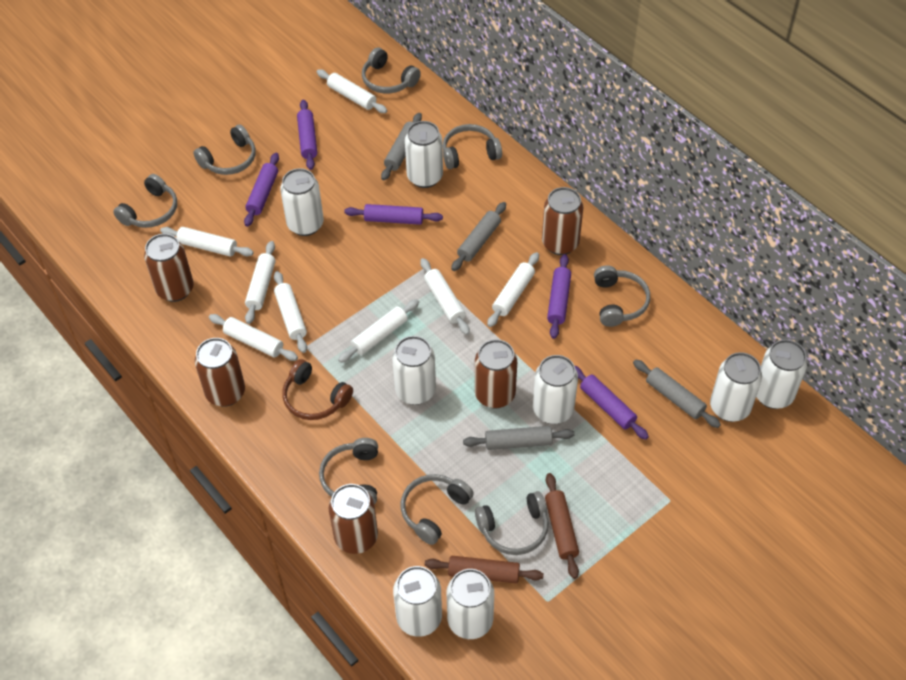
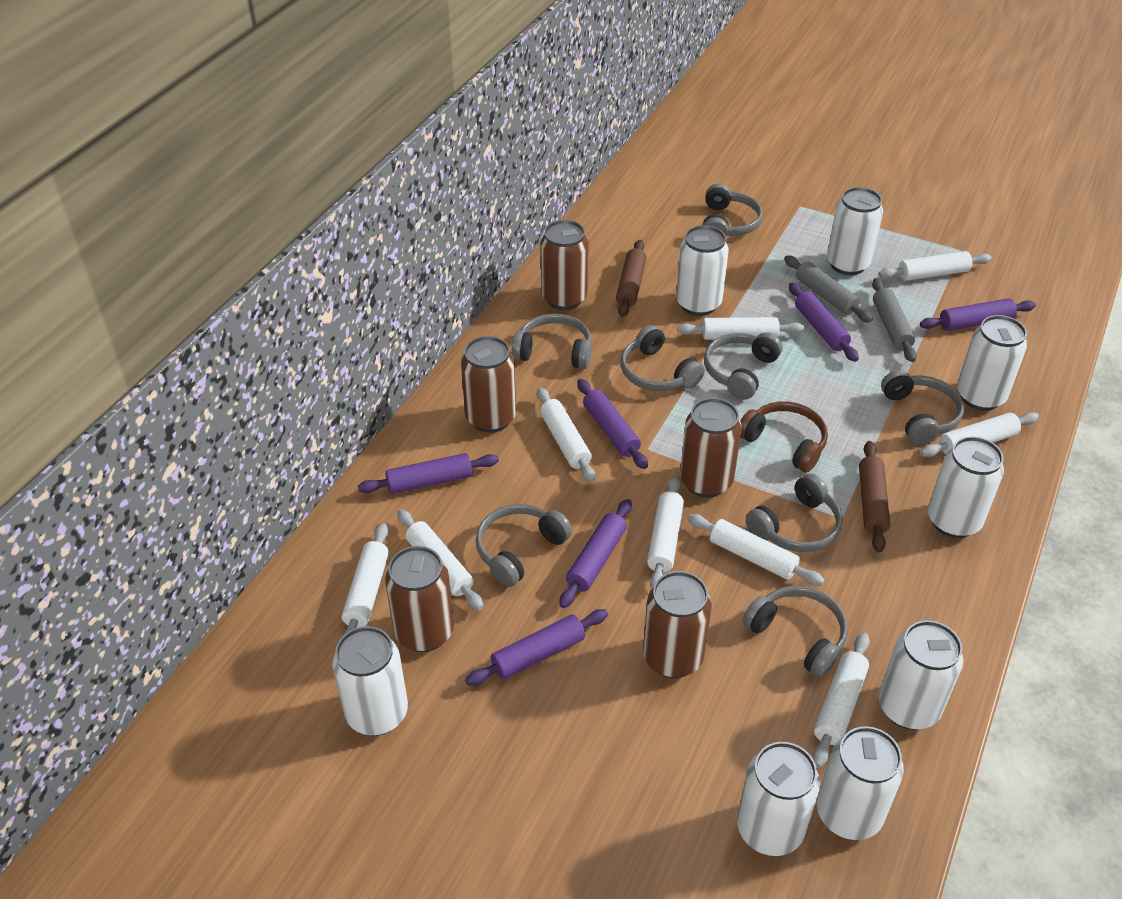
grey rolling pin: 4 -> 2
purple rolling pin: 5 -> 6
white rolling pin: 8 -> 9

